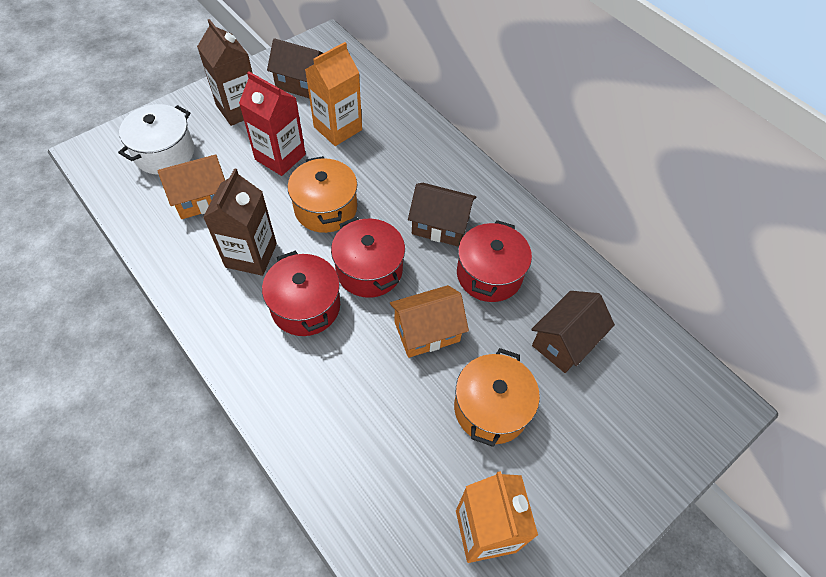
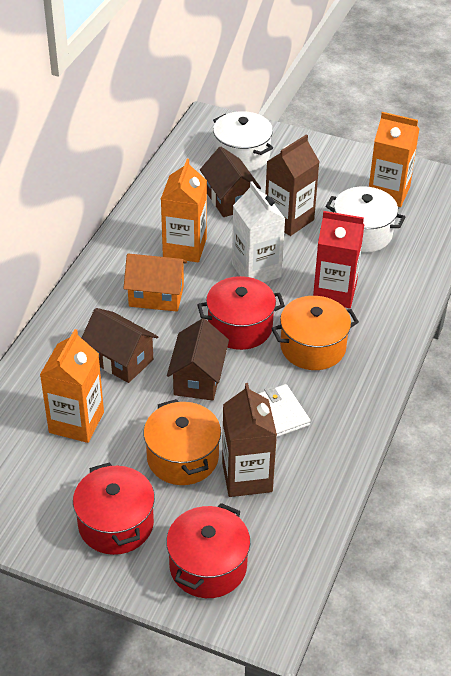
orange carton: 2 -> 3
orange house: 2 -> 1
white carton: 0 -> 1
white pot: 1 -> 2
white wallet: 0 -> 1

